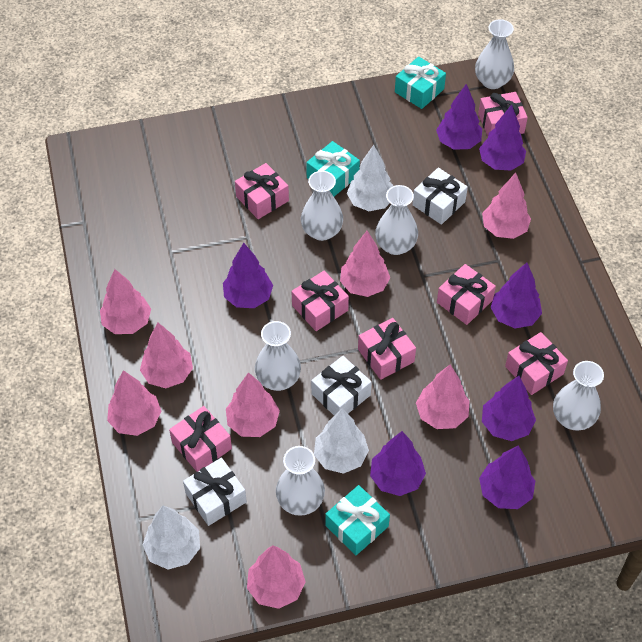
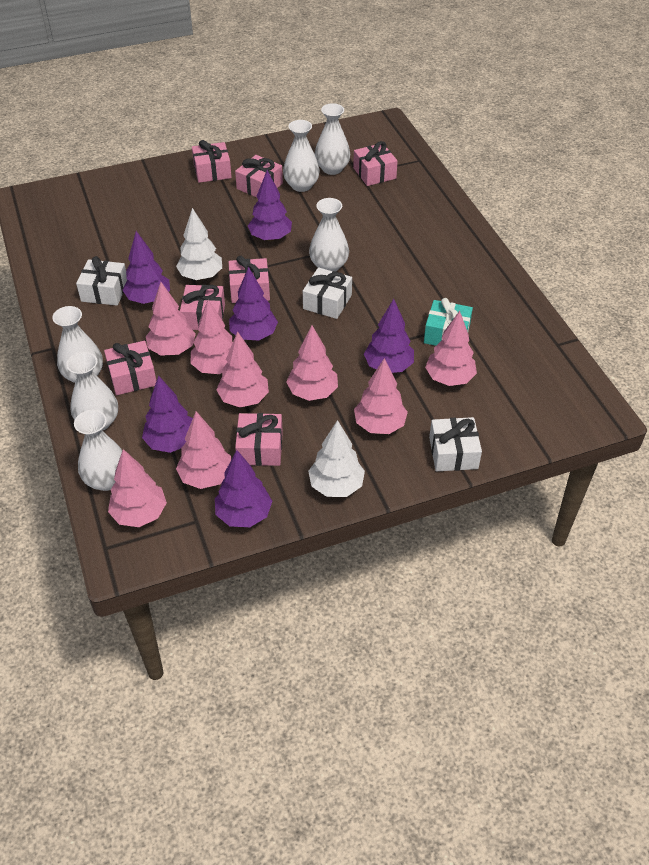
purple tree: 7 -> 6
turquoise gift: 3 -> 1
white tree: 3 -> 2

